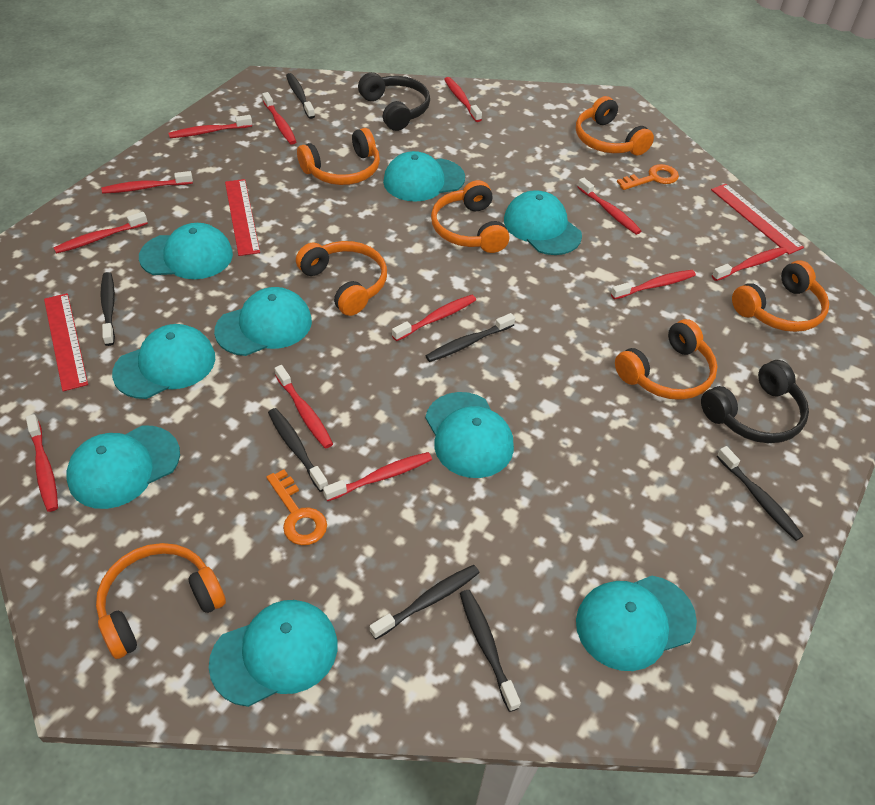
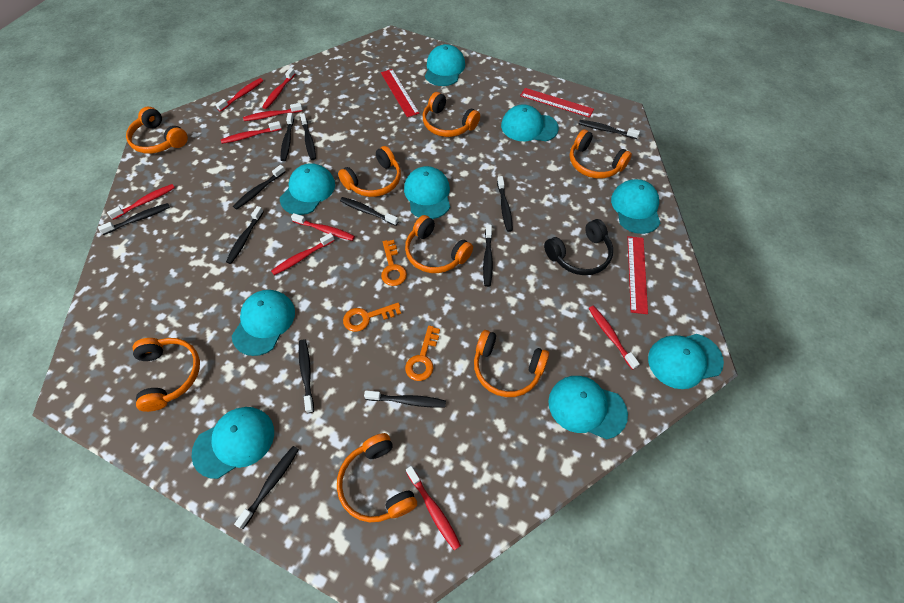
black headphones: 2 -> 1
black toothbrush: 7 -> 12
orange headphones: 7 -> 8
orange key: 2 -> 3
red toothbrush: 12 -> 9

